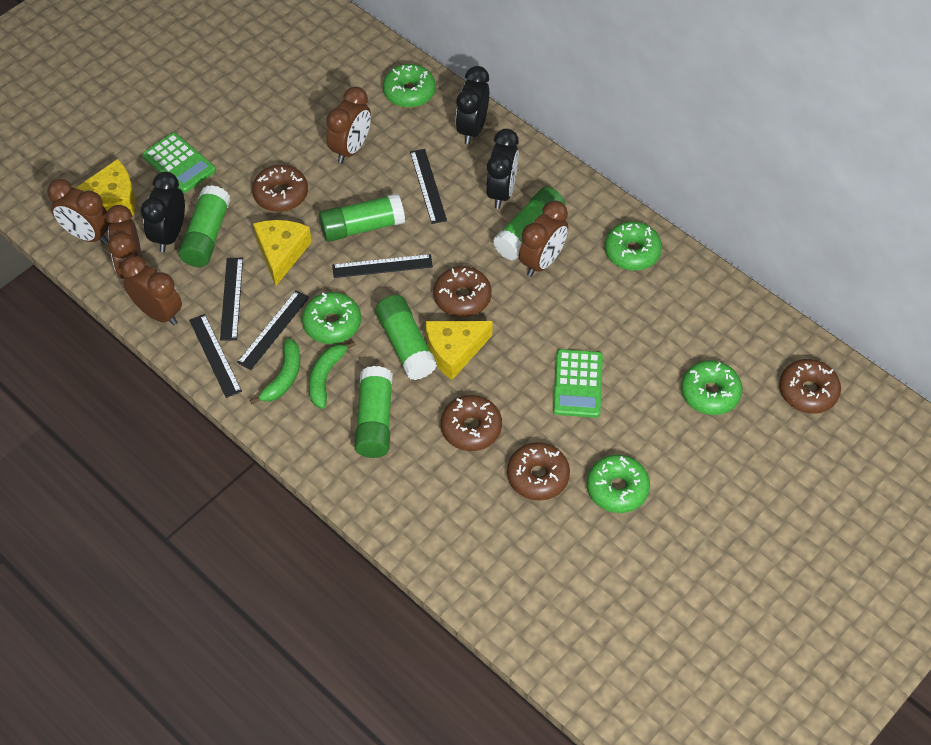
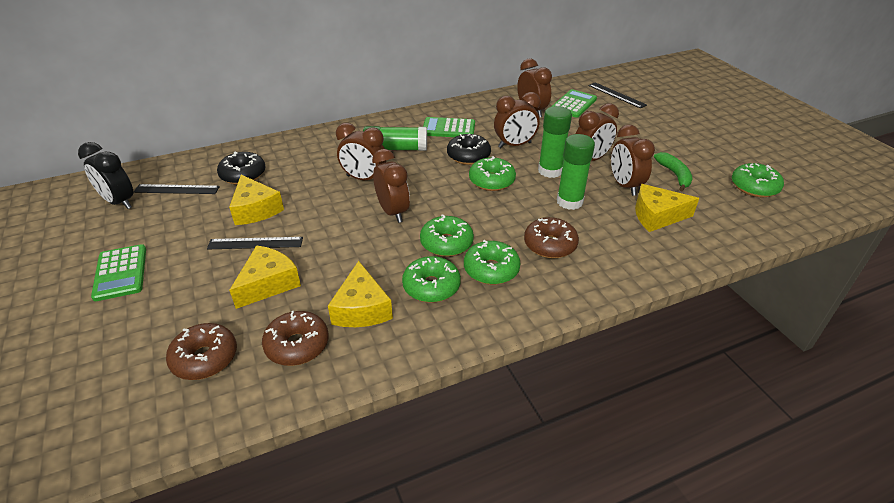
black clock: 3 -> 1
black donut: 0 -> 2
black ruler: 5 -> 3
brown clock: 5 -> 6
brown donut: 5 -> 3
green banana: 2 -> 1
green calculator: 2 -> 3
green glue stick: 5 -> 3
yellow cheese: 3 -> 4

